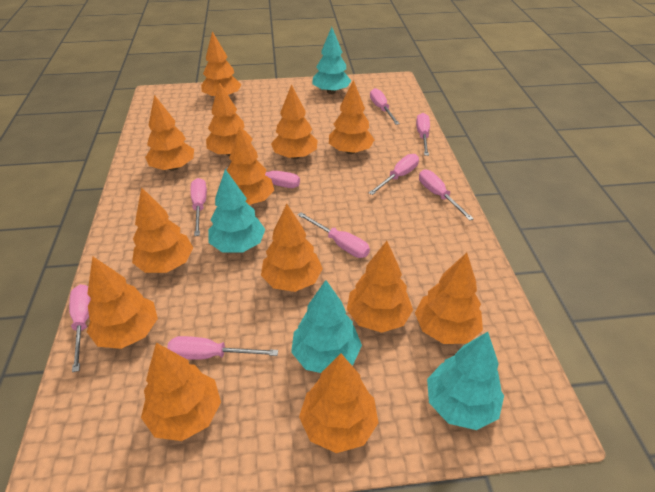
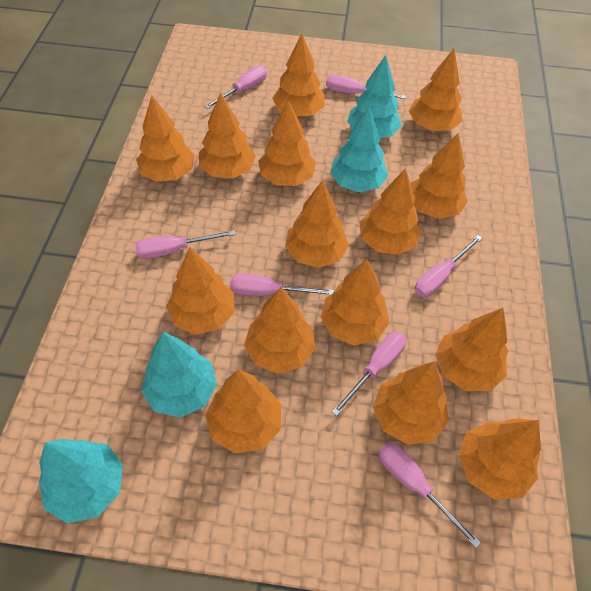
orange tree: 13 -> 15
pink screwdriver: 9 -> 7

